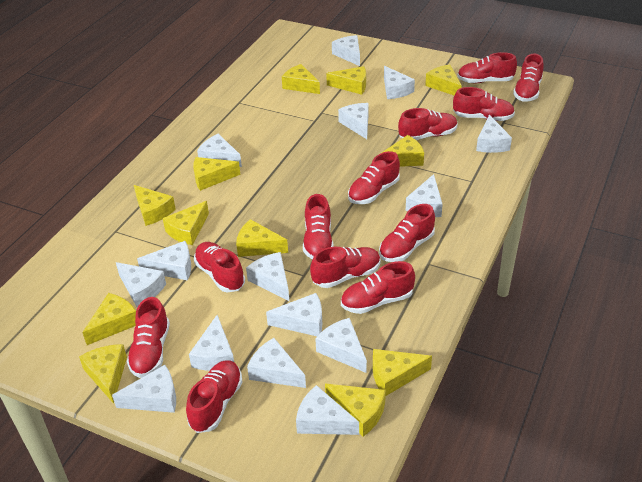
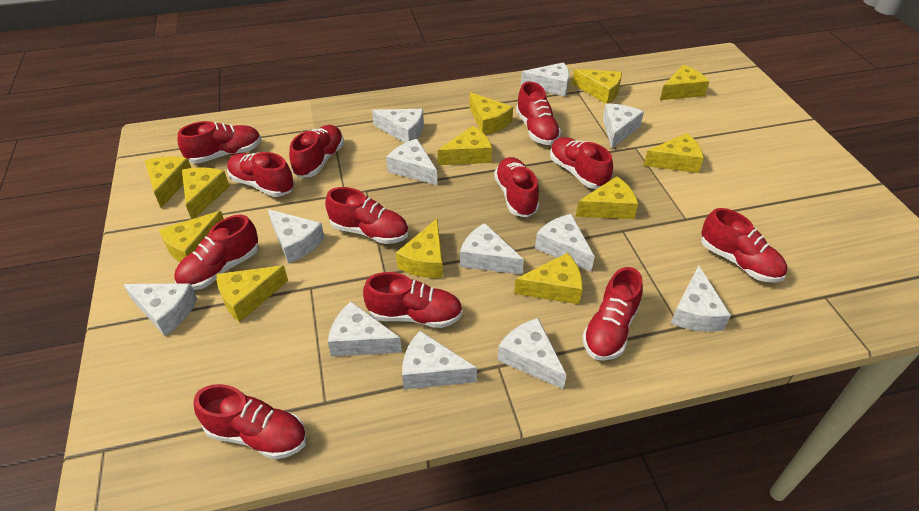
white cheese: 15 -> 12

